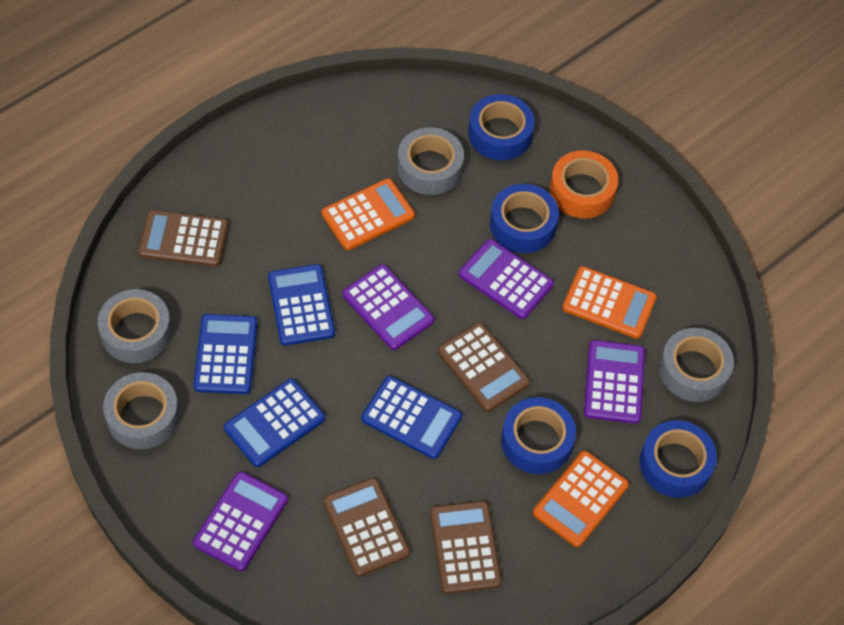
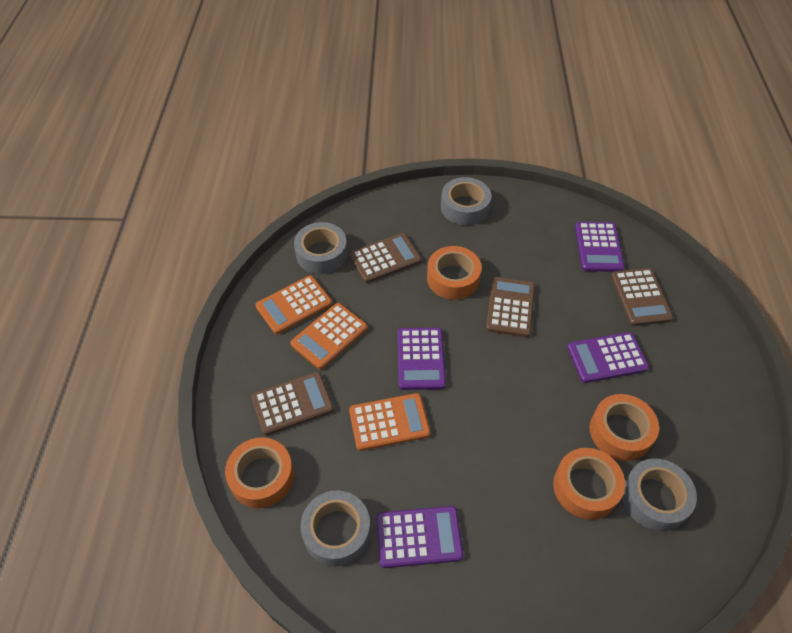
blue calculator: 4 -> 0
blue tape: 4 -> 0
orange tape: 1 -> 4

